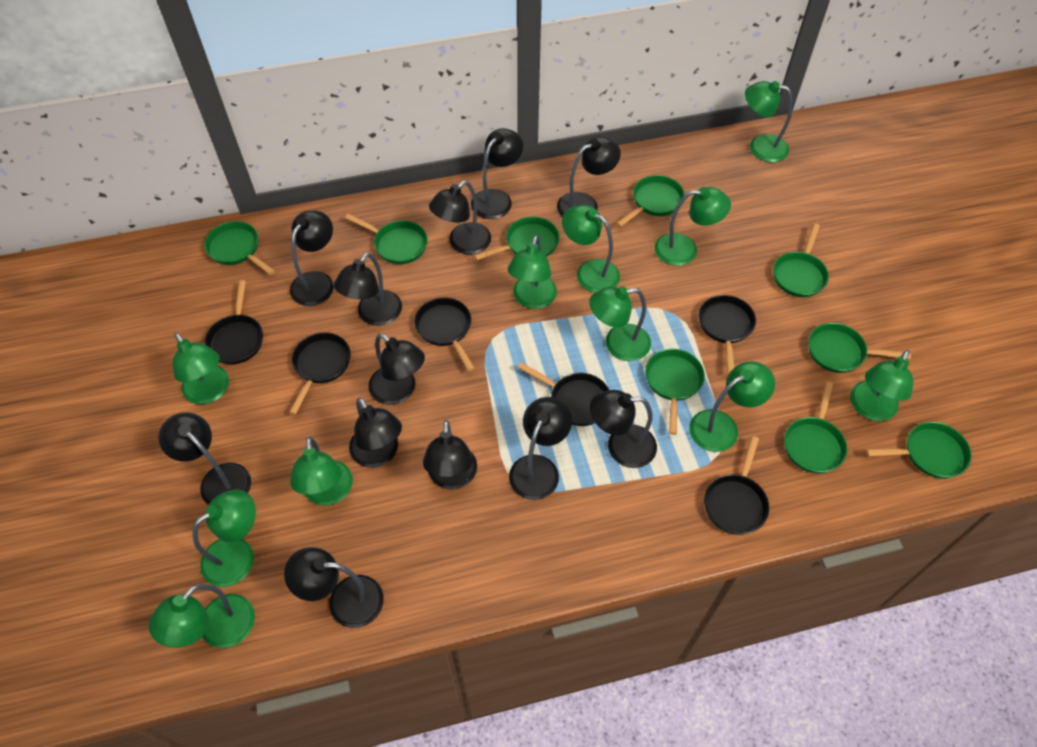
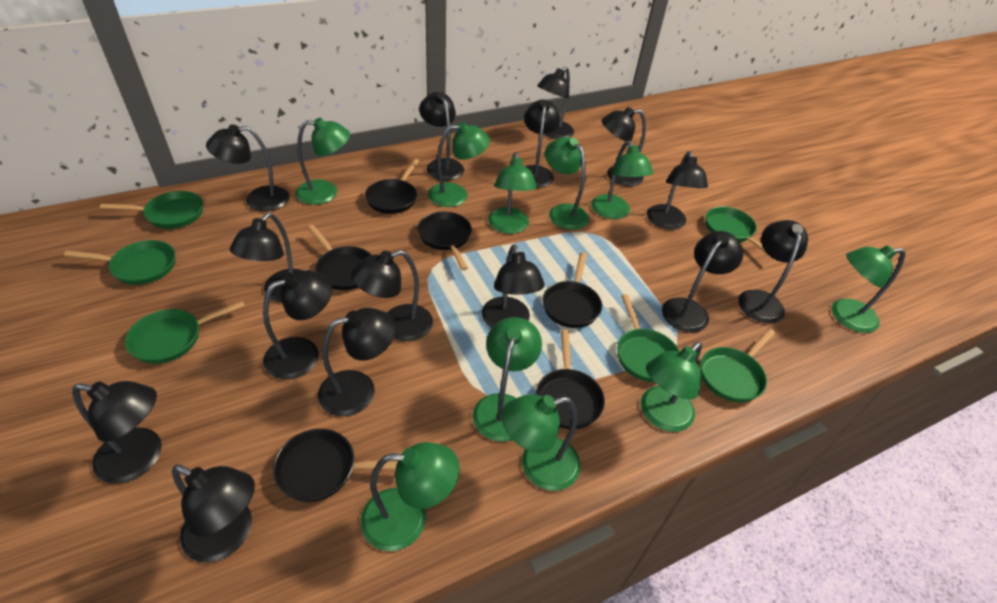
black lamp: 12 -> 15
green lamp: 11 -> 10
green pan: 9 -> 6

